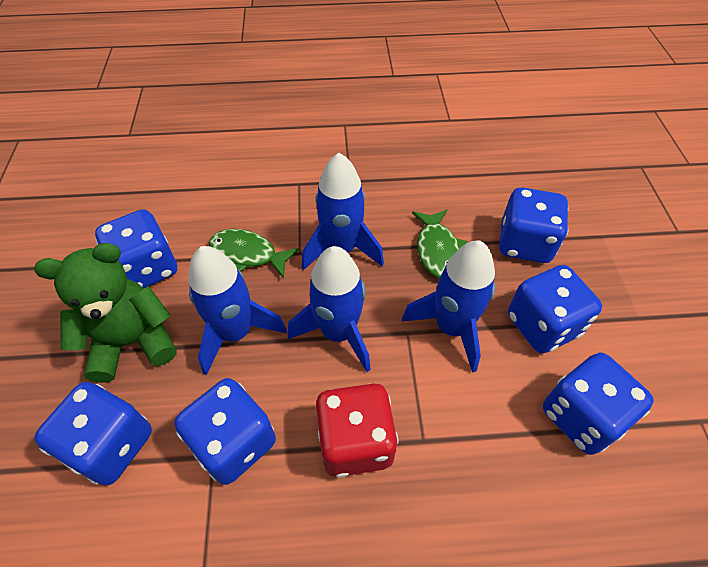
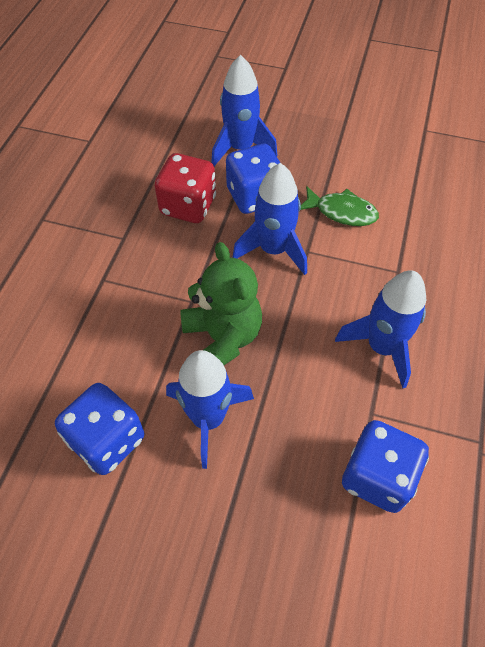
blue dice: 6 -> 3
green fish: 2 -> 1

